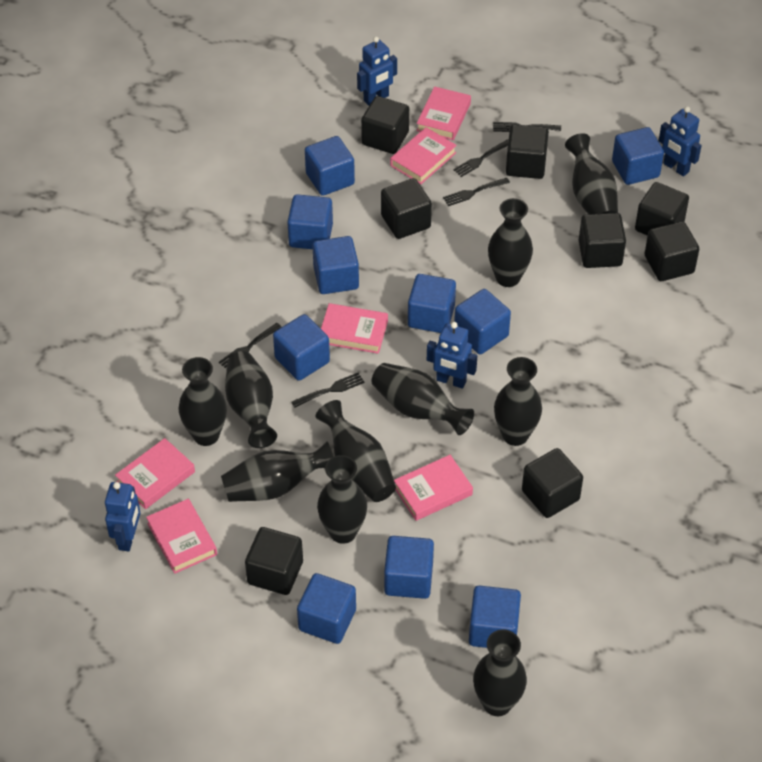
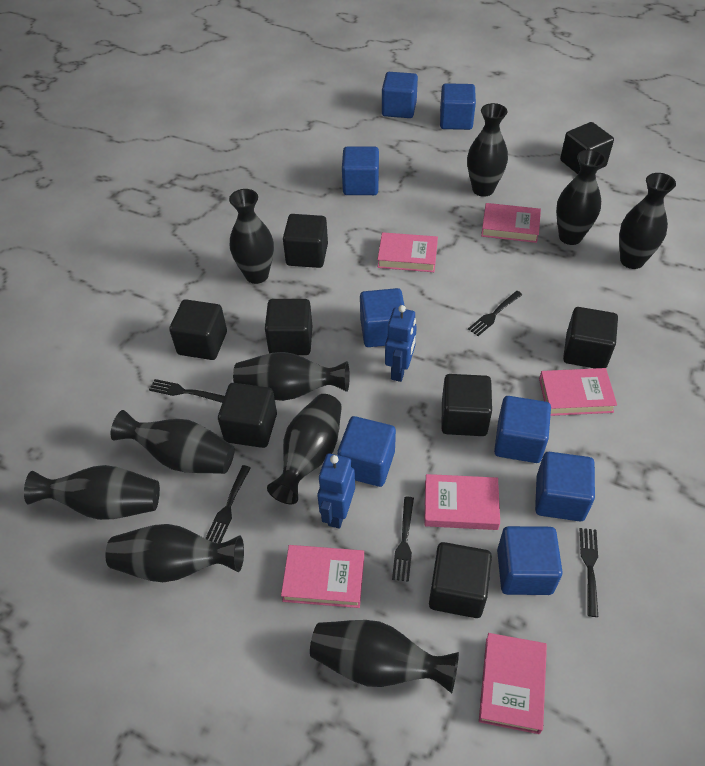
blue cube: 10 -> 8
blue robot: 4 -> 2

